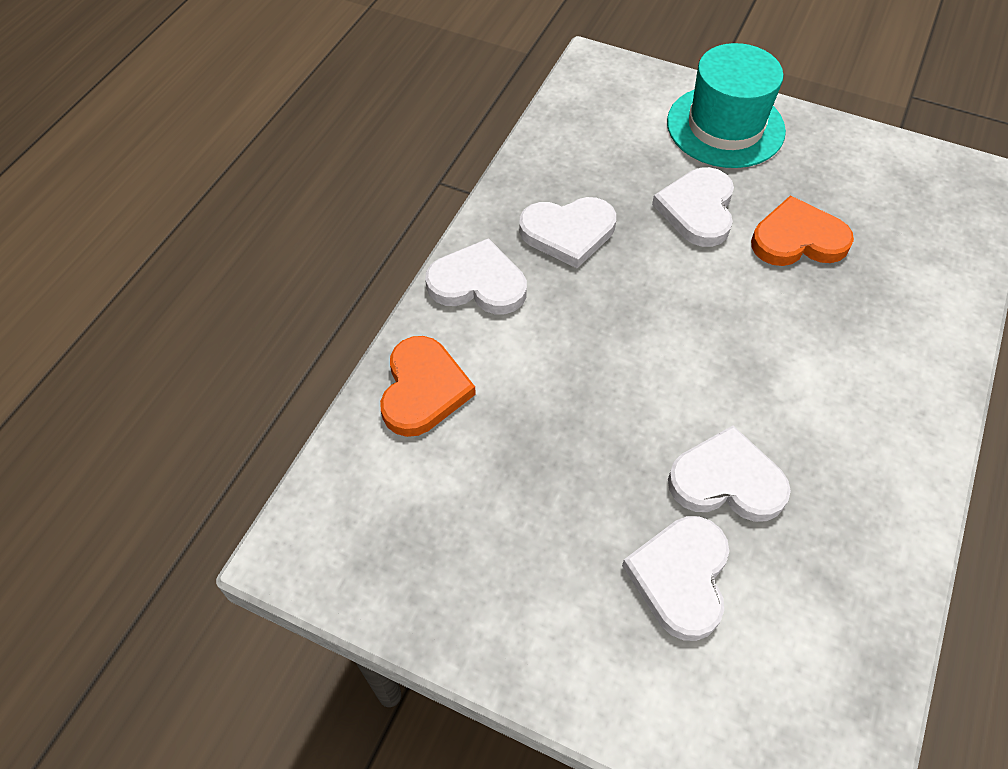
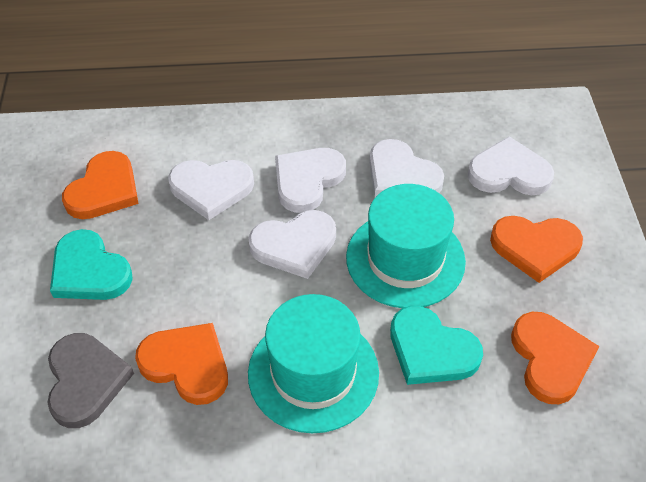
grey heart: 0 -> 1
orange heart: 2 -> 4
turquoise hat: 1 -> 2
turquoise heart: 0 -> 2

